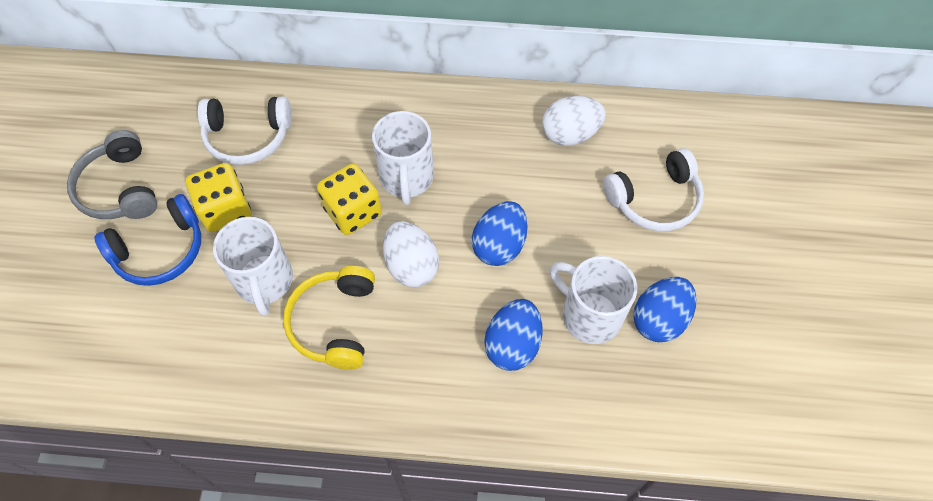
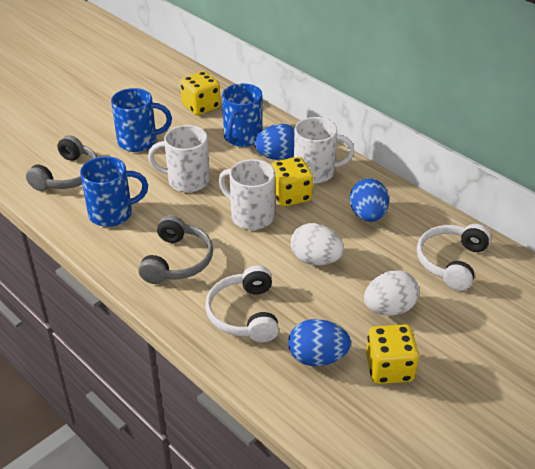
blue headphones: 1 -> 0
blue mug: 0 -> 3
grey headphones: 1 -> 2
yellow dice: 2 -> 3
yellow headphones: 1 -> 0

